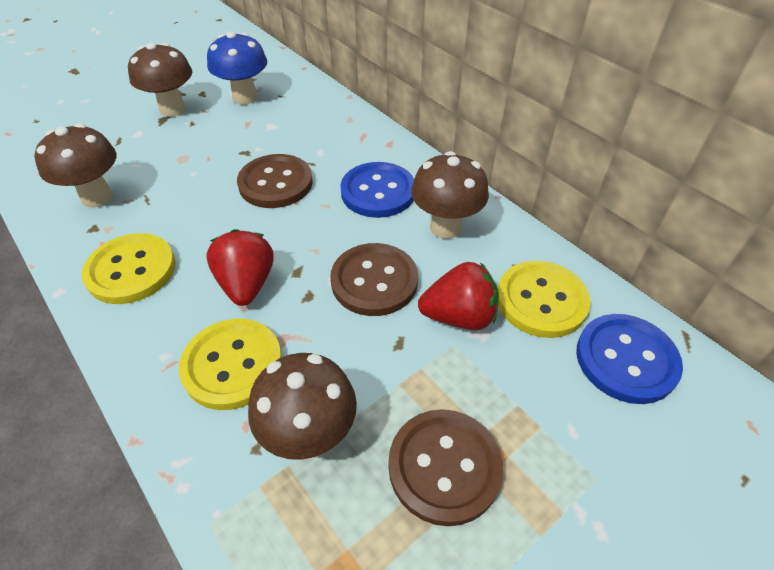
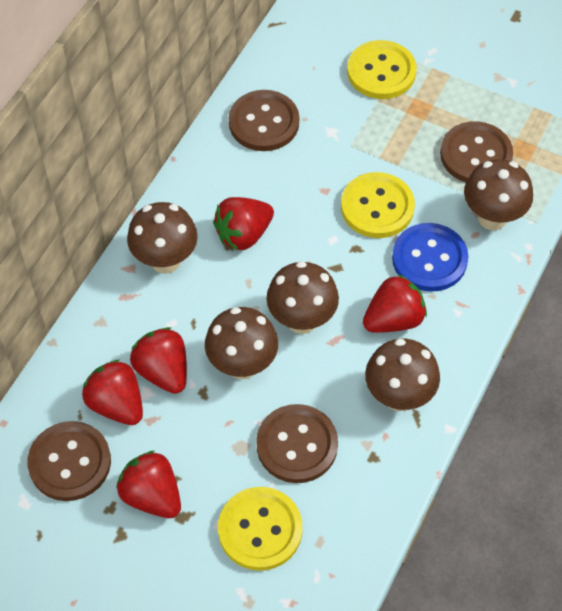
blue button: 2 -> 1
blue mushroom: 1 -> 0
brown button: 3 -> 4
brown mushroom: 4 -> 5
red strawberry: 2 -> 5

